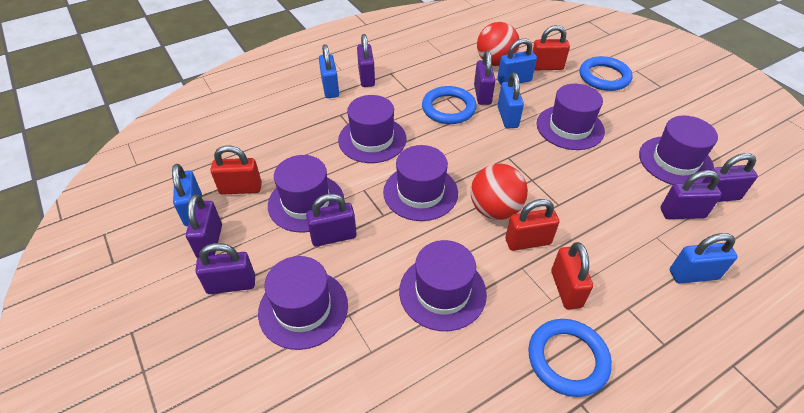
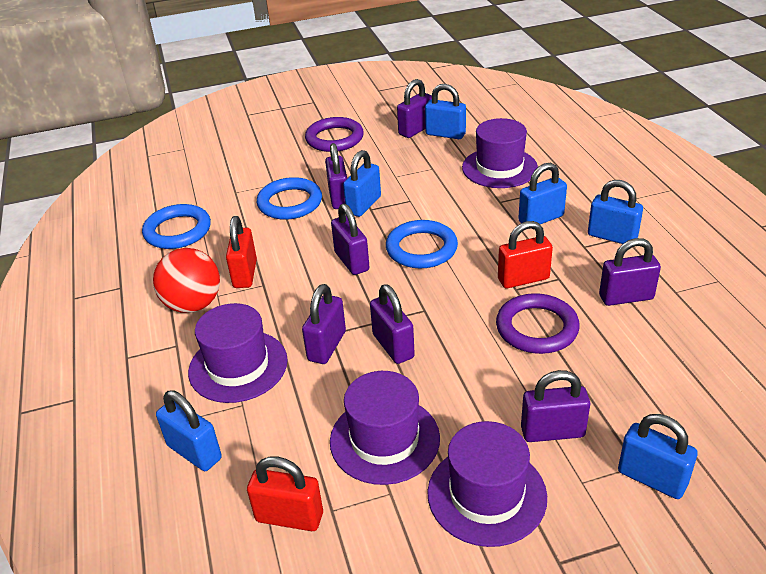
blue padlock: 5 -> 6
purple hat: 7 -> 4
purple ring: 0 -> 2
red ball: 2 -> 1
red padlock: 4 -> 3

